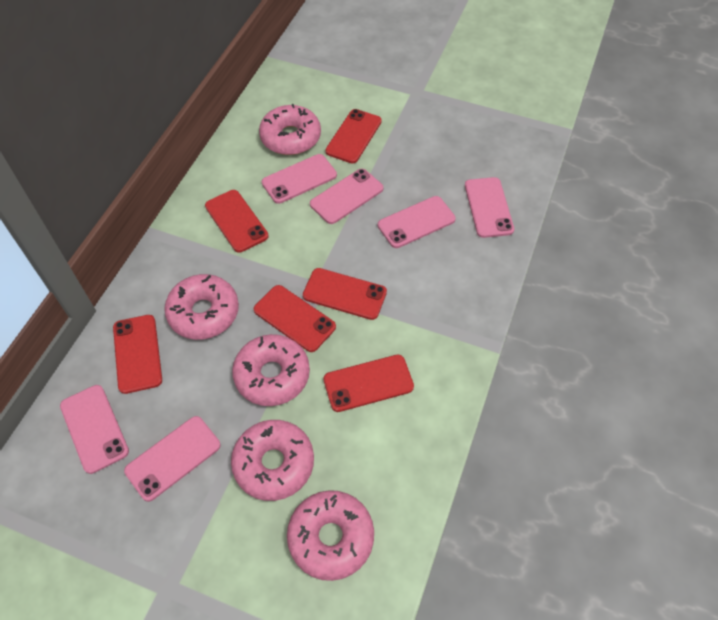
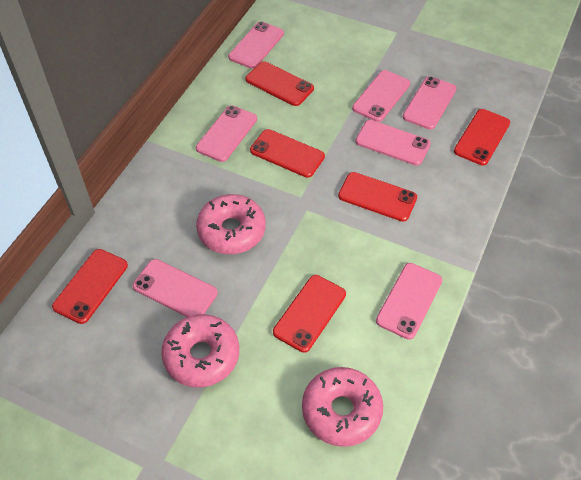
pink donut: 5 -> 3
pink phone: 6 -> 7

